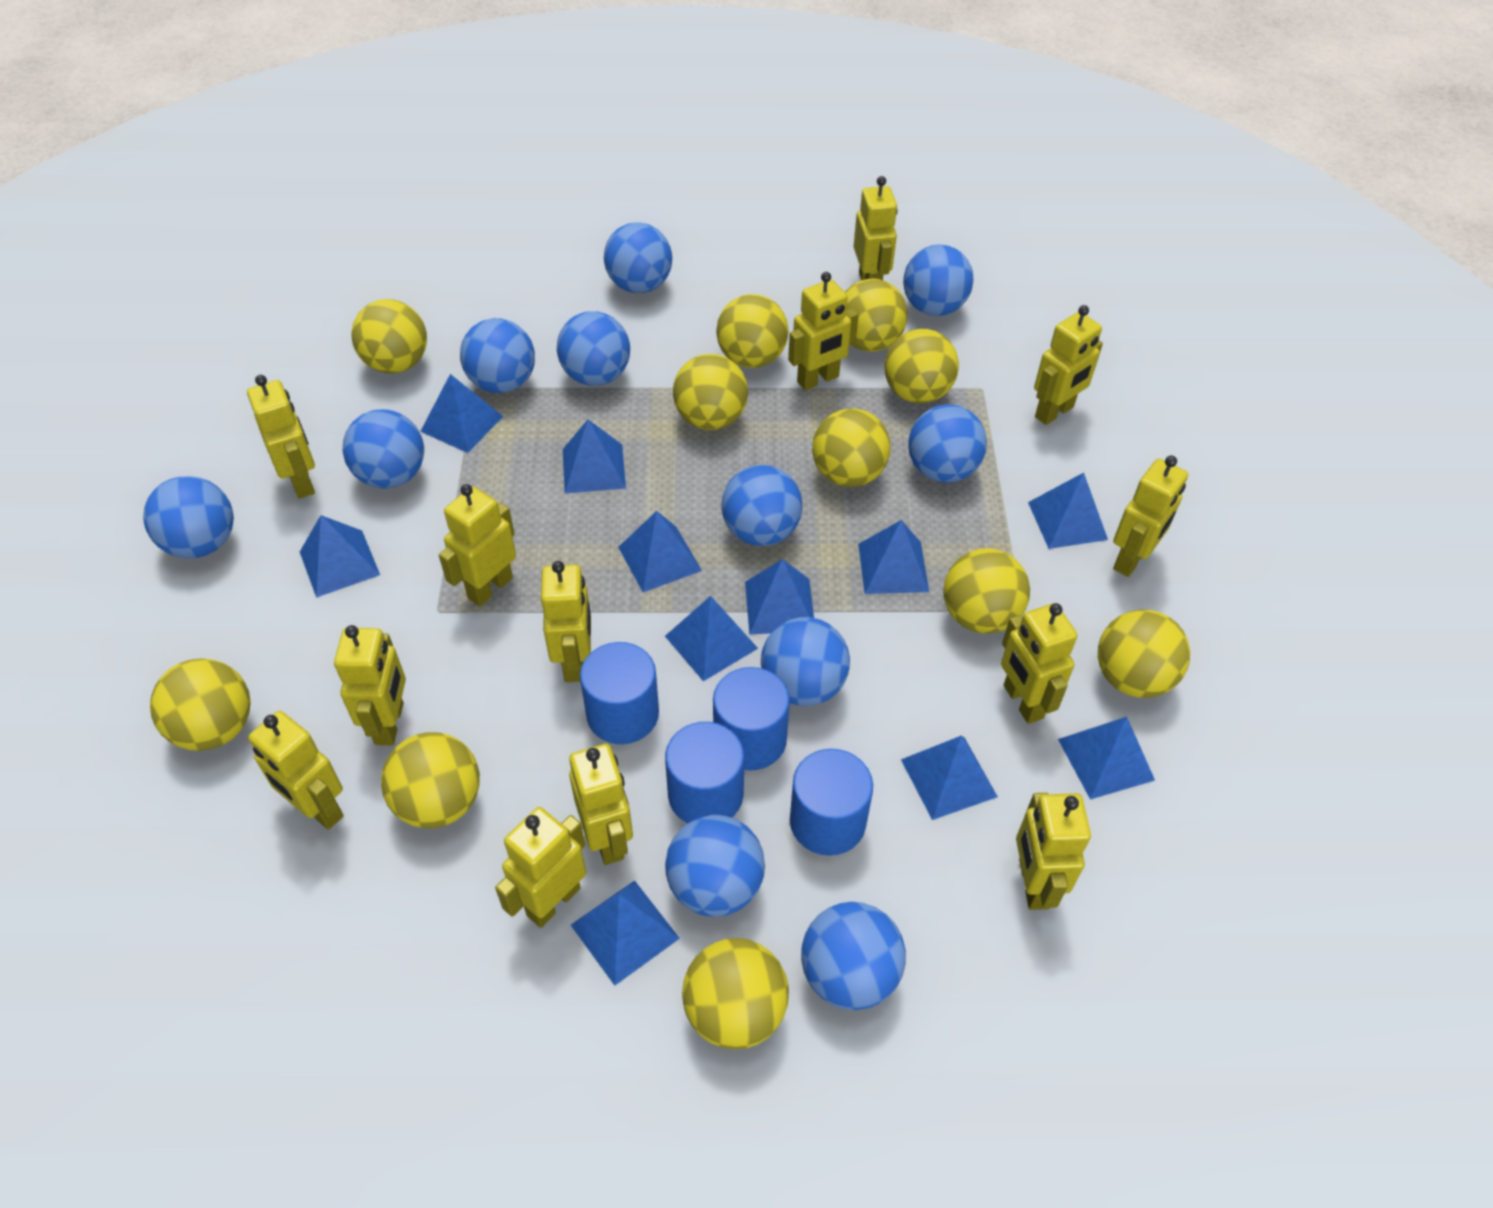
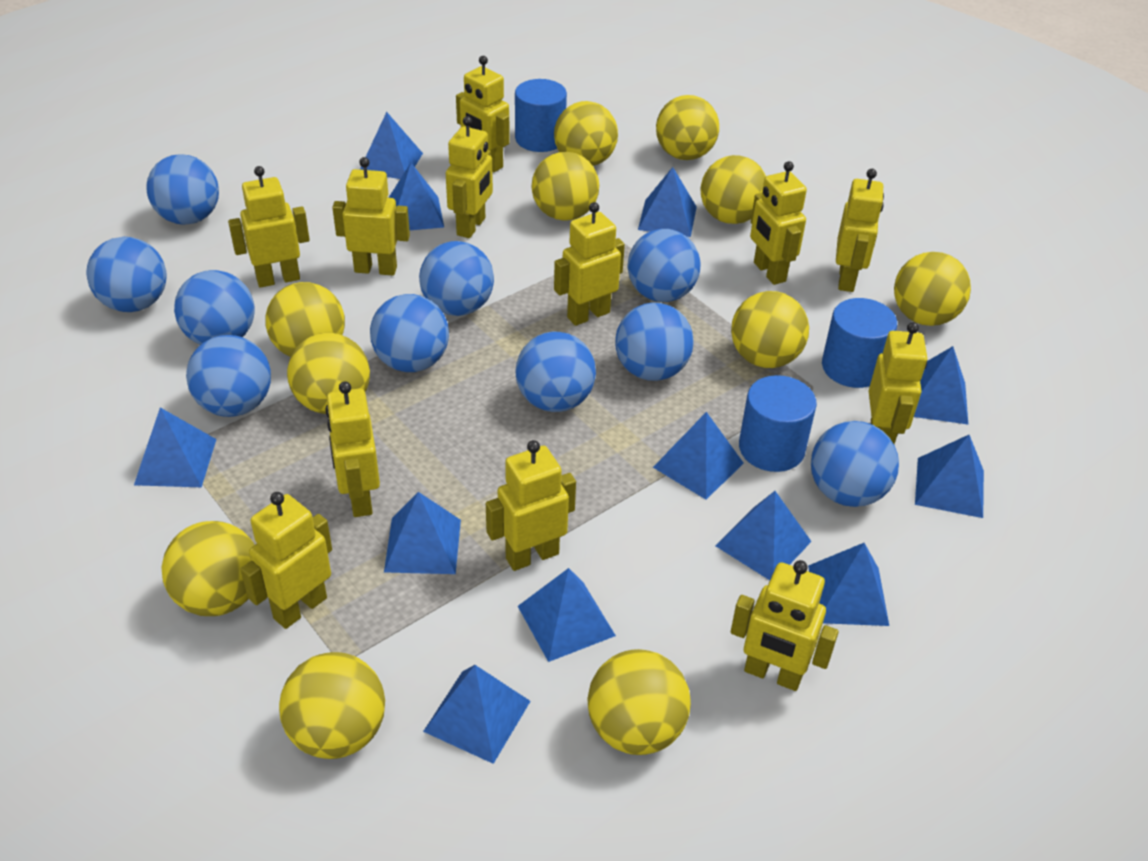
blue ball: 11 -> 10
blue cylinder: 4 -> 3
blue pyramid: 11 -> 12
yellow robot: 13 -> 12

